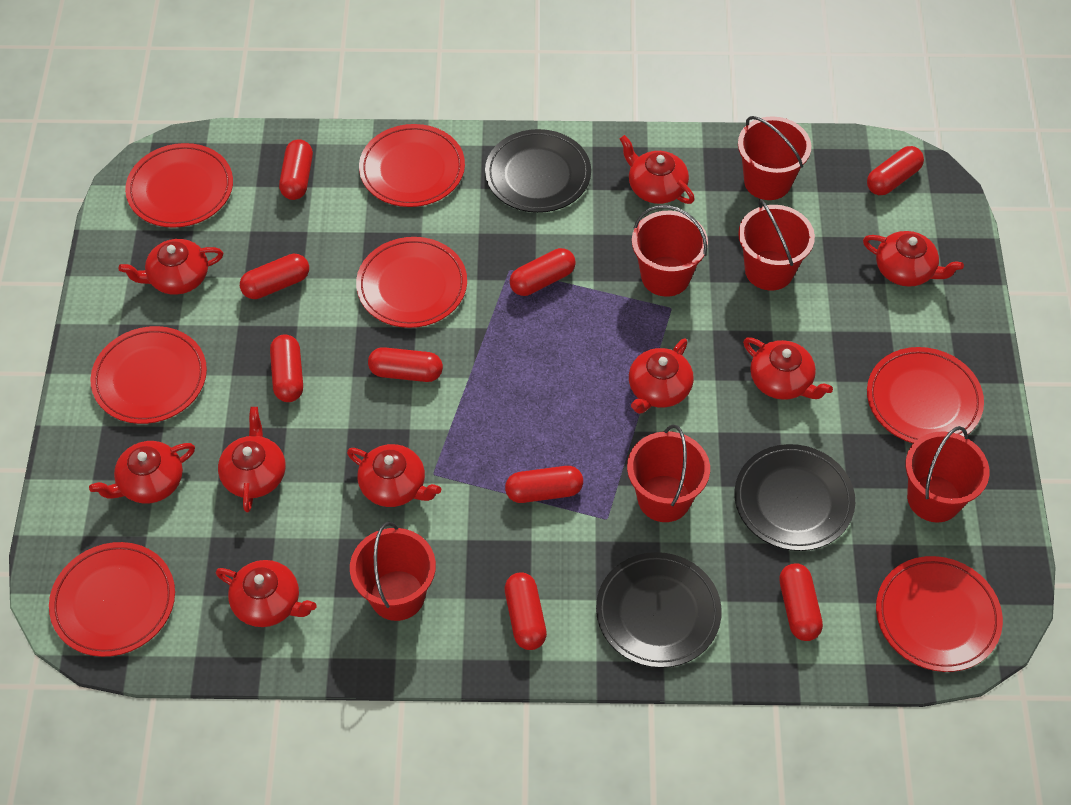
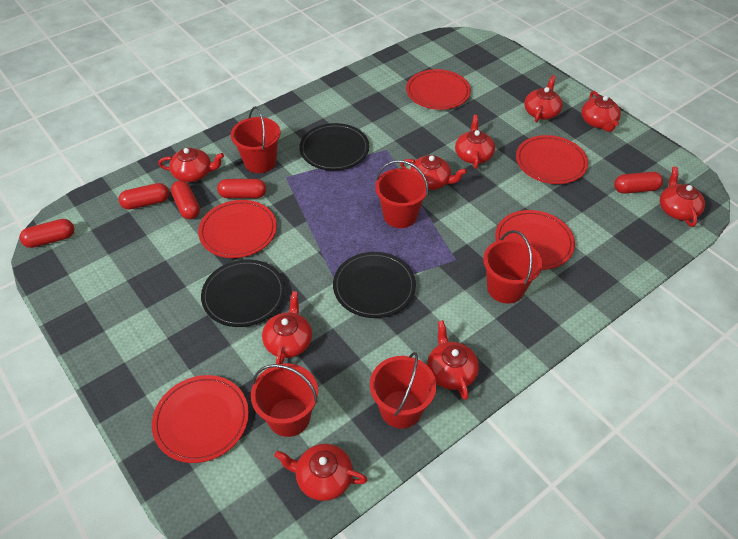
red bucket: 6 -> 5
red capsule: 9 -> 5
red plate: 7 -> 5

